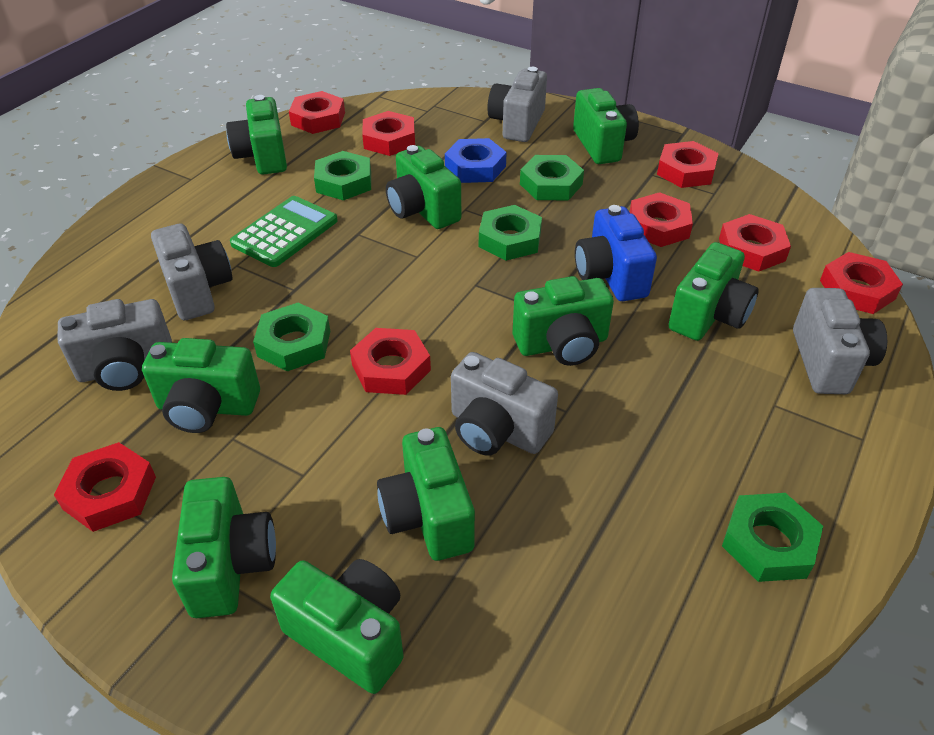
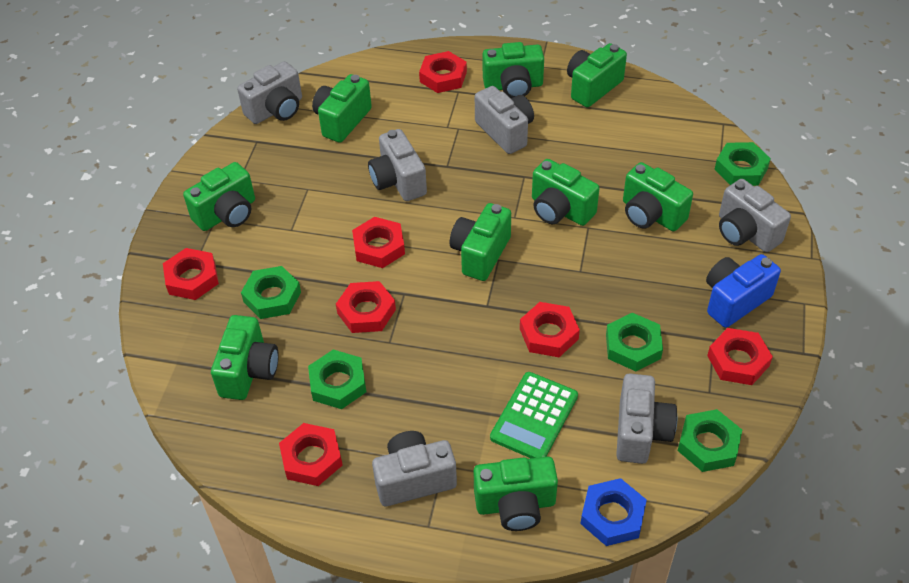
grey camera: 5 -> 6
red nut: 8 -> 7

